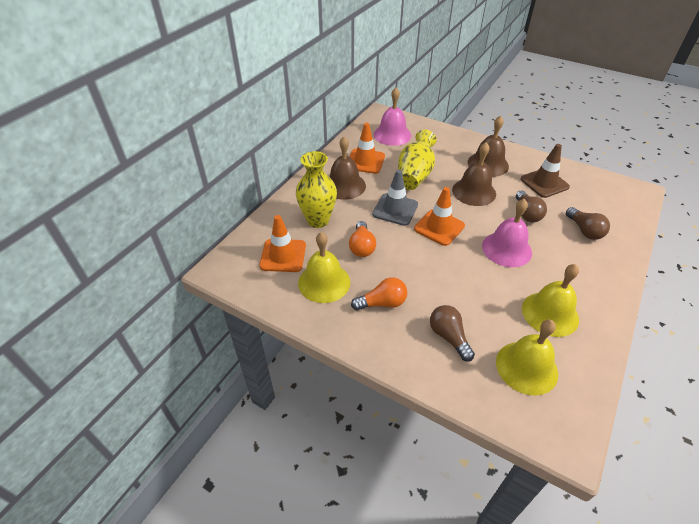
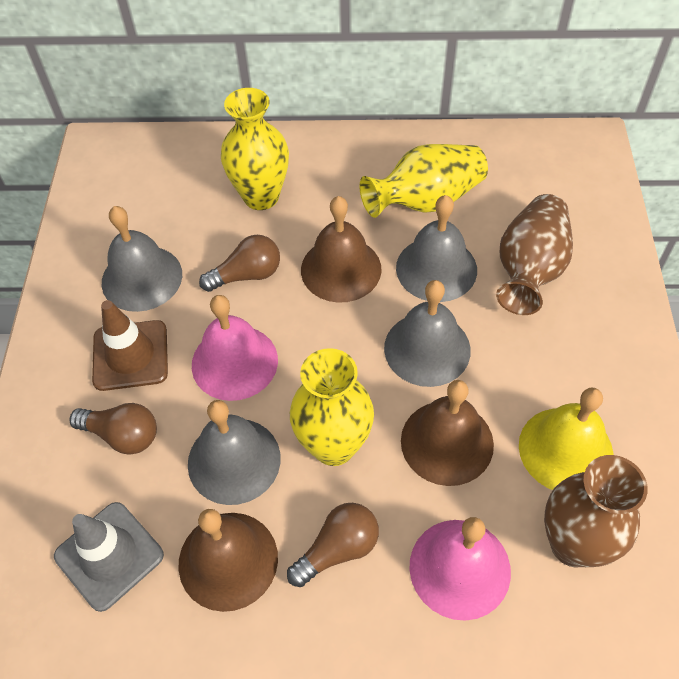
brown vase: 0 -> 2
grey bell: 0 -> 4
orange light bulb: 2 -> 0
orange traffic cone: 3 -> 0
yellow bell: 3 -> 1
yellow vase: 2 -> 3

